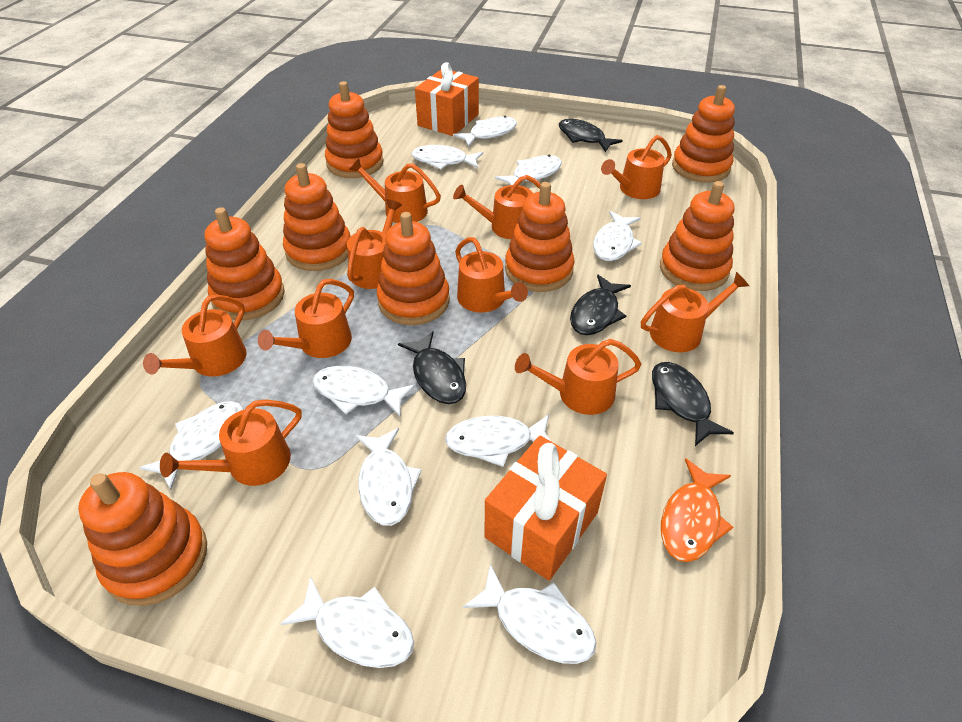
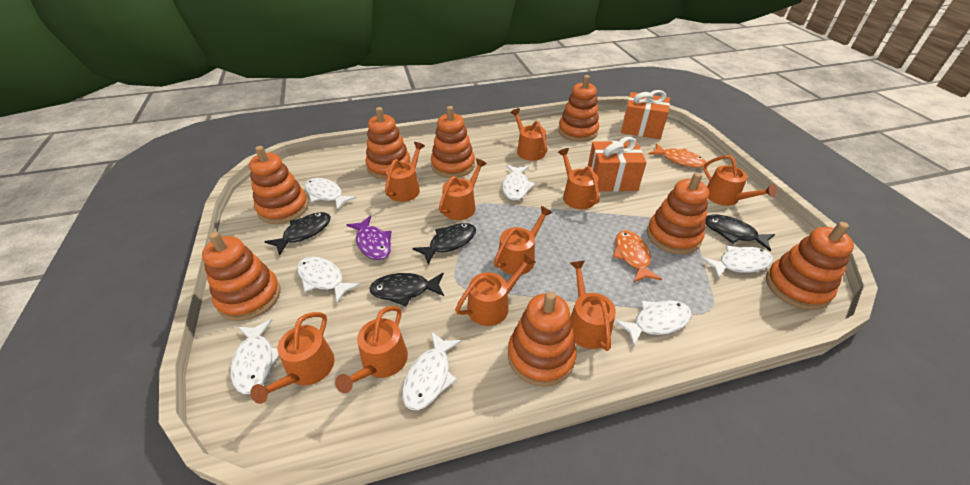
orange fish: 1 -> 2
purple fish: 0 -> 1
white fish: 10 -> 7

